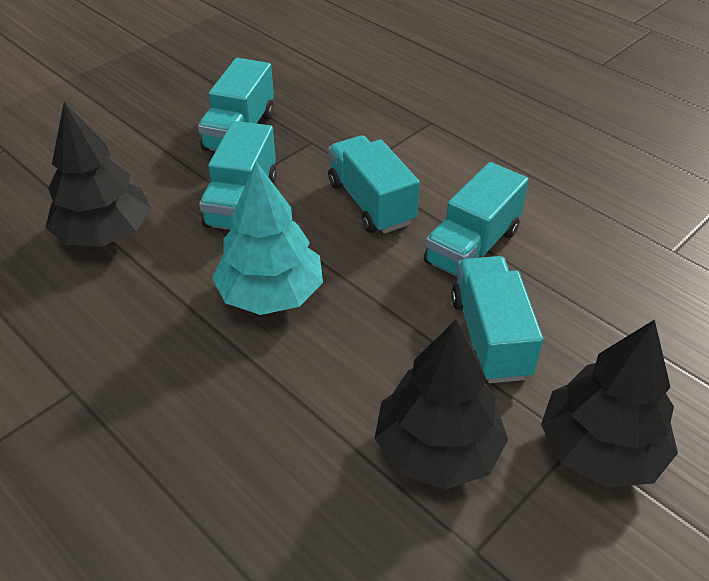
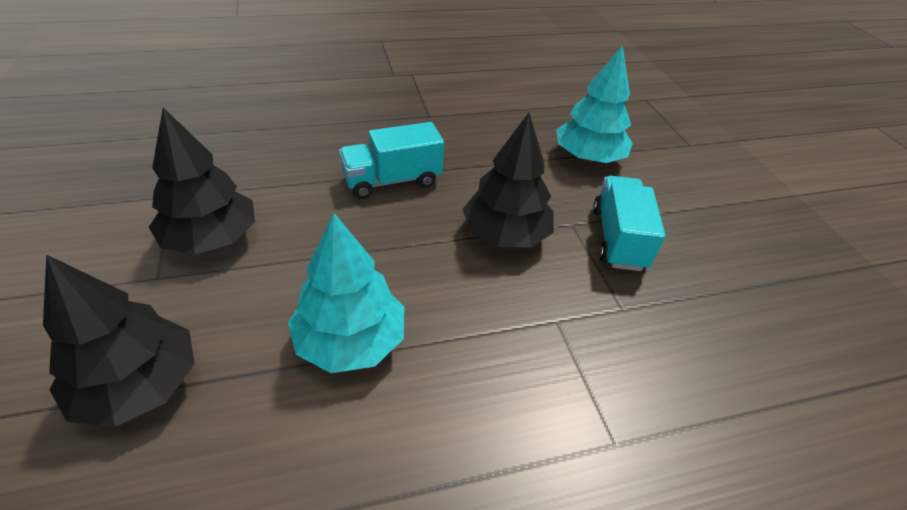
turquoise tree: 1 -> 2
turquoise truck: 5 -> 2

